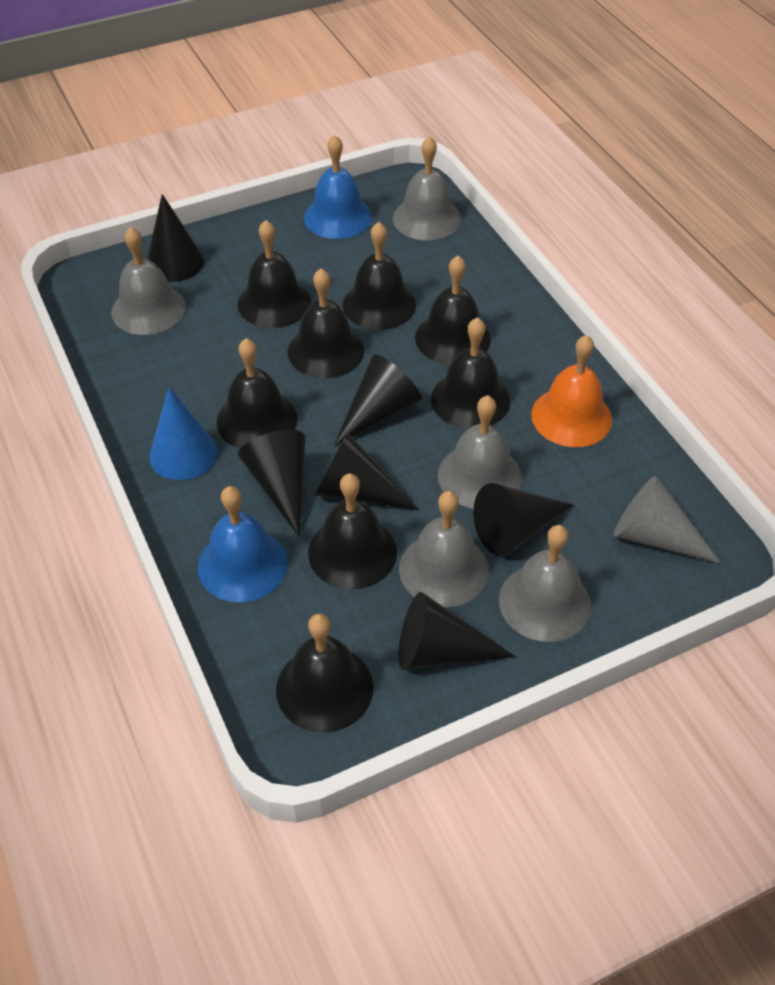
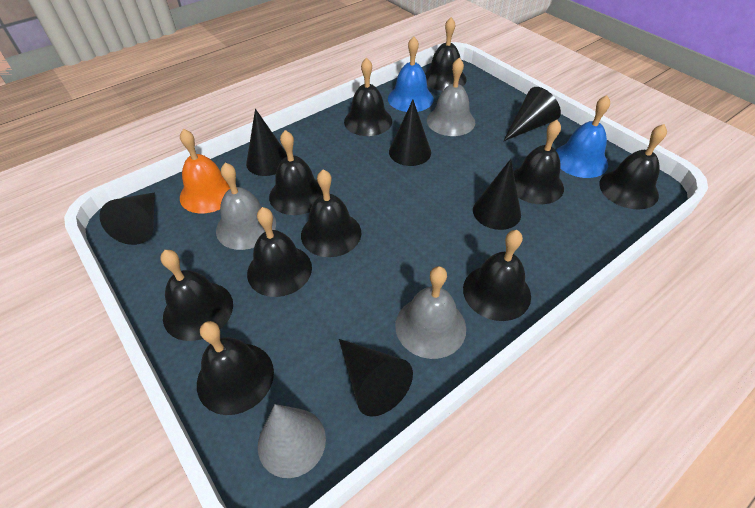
black bell: 8 -> 10
blue cone: 1 -> 0
grey bell: 5 -> 3

